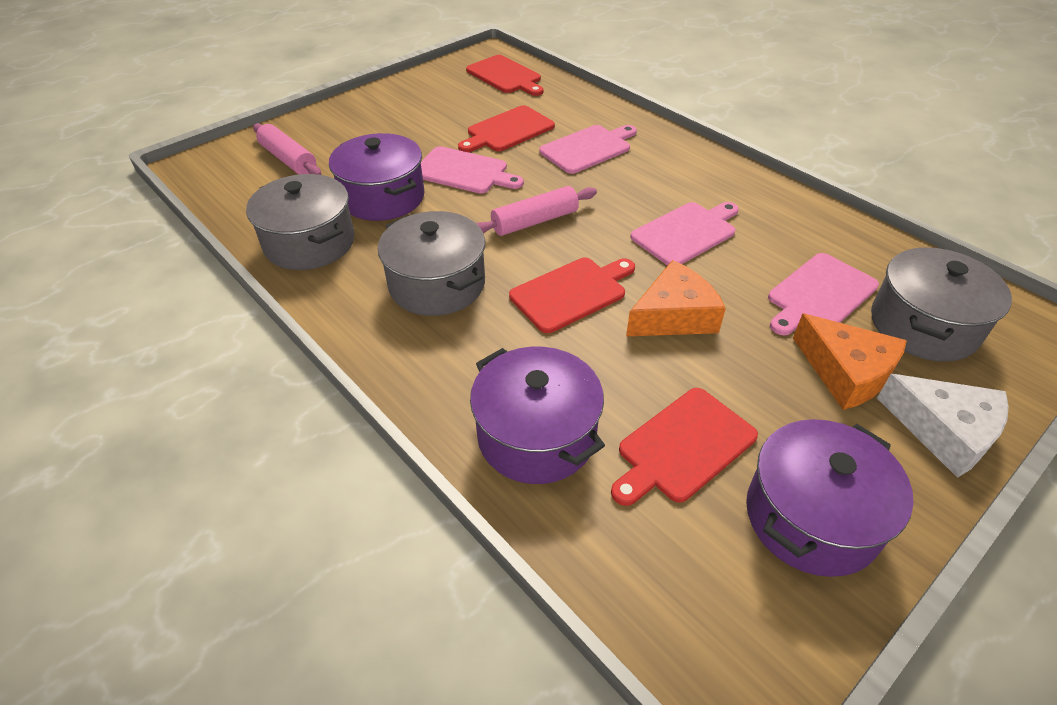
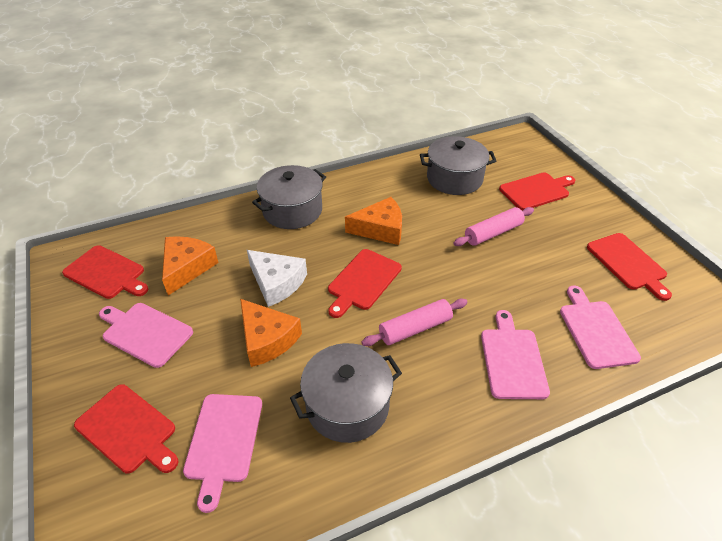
orange cheese: 2 -> 3
purple pot: 3 -> 0
red cutting board: 4 -> 5

